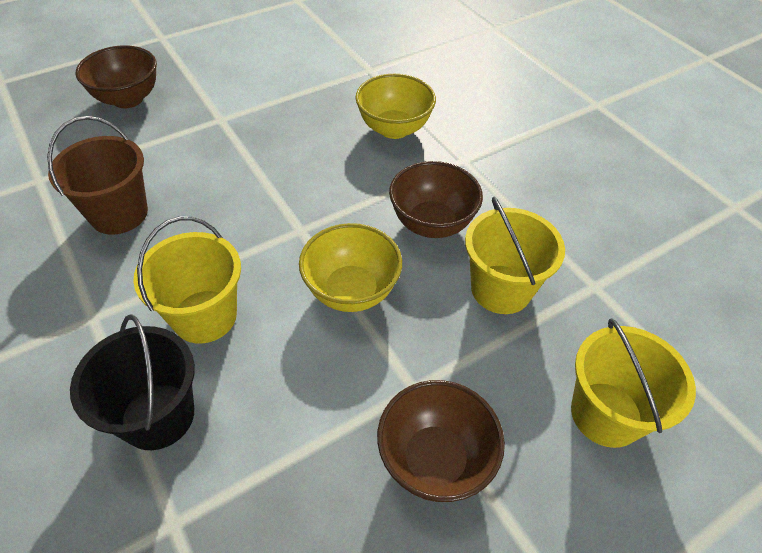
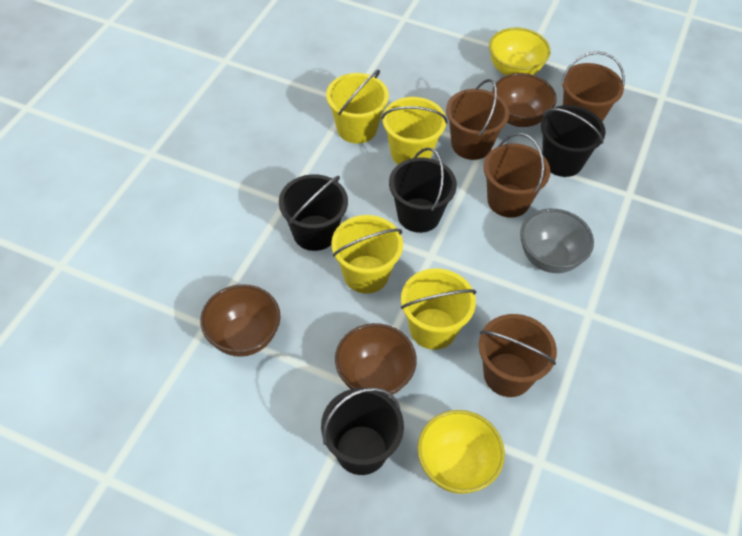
black bucket: 1 -> 4
brown bucket: 1 -> 4
grey bowl: 0 -> 1
yellow bucket: 3 -> 4

